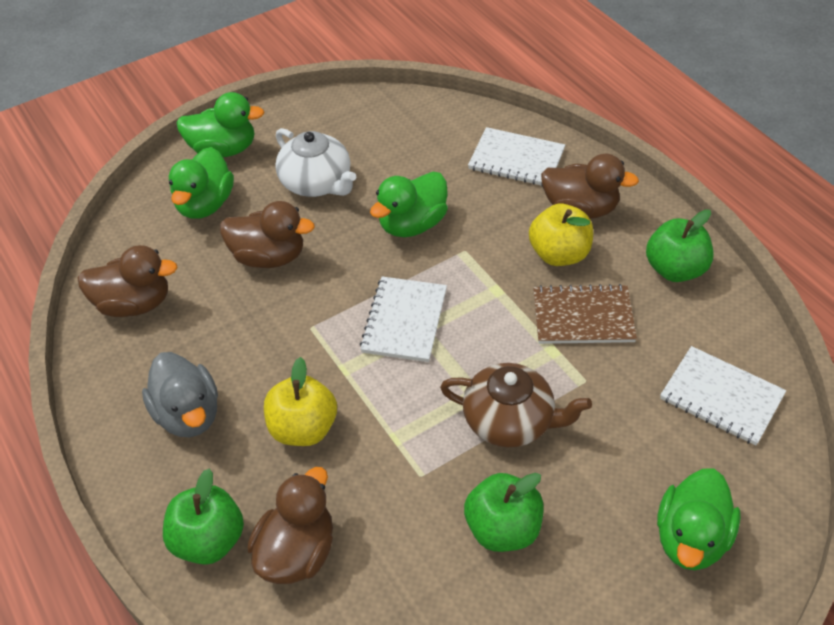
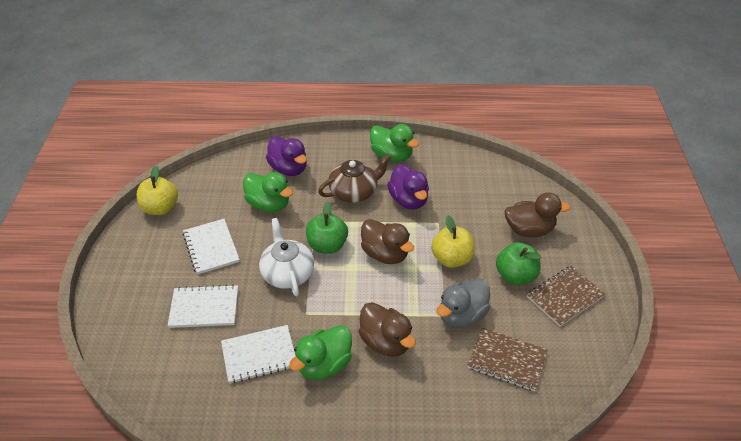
brown duck: 4 -> 3
brown notebook: 1 -> 2
green apple: 3 -> 2
green duck: 4 -> 3
purple duck: 0 -> 2

